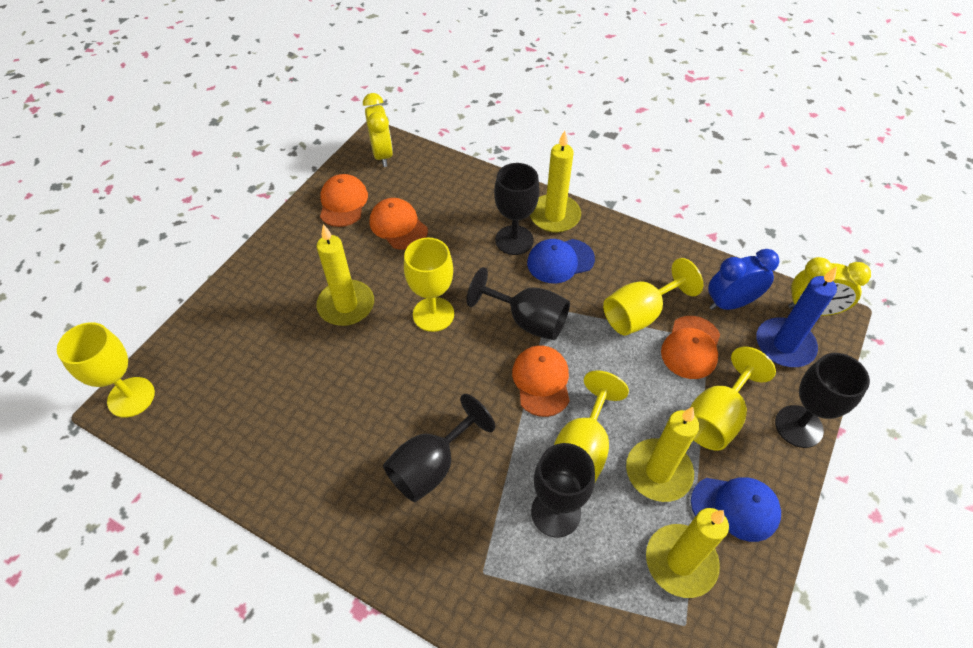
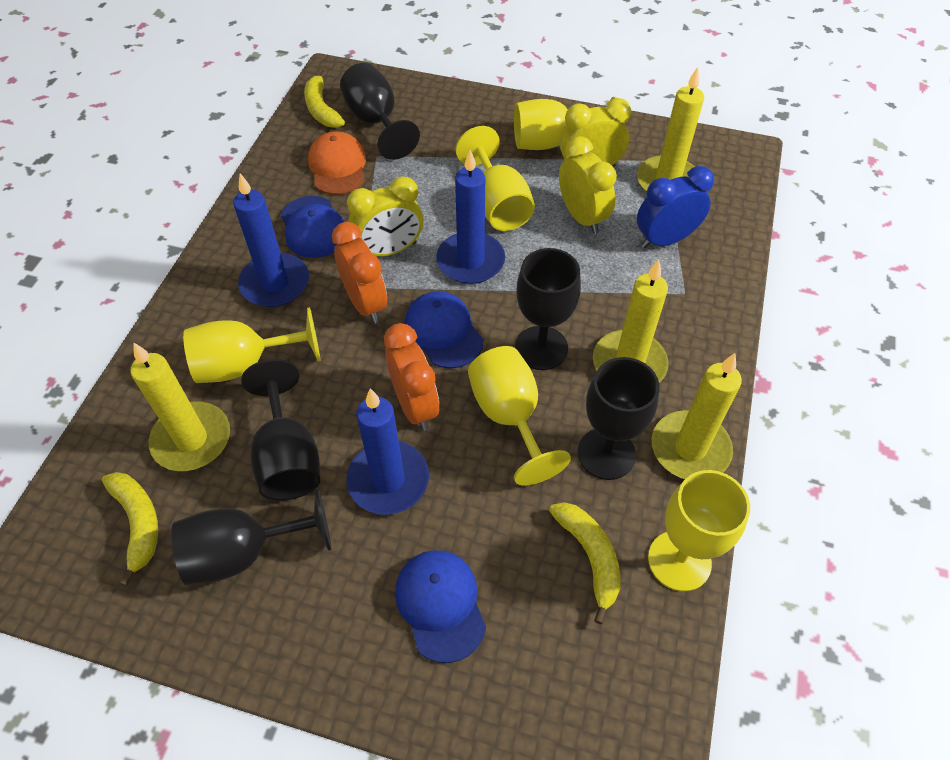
blue candle: 1 -> 3
blue cap: 2 -> 3
orange cap: 4 -> 1
orange clock: 0 -> 2
yellow banana: 0 -> 3
yellow clock: 2 -> 3

